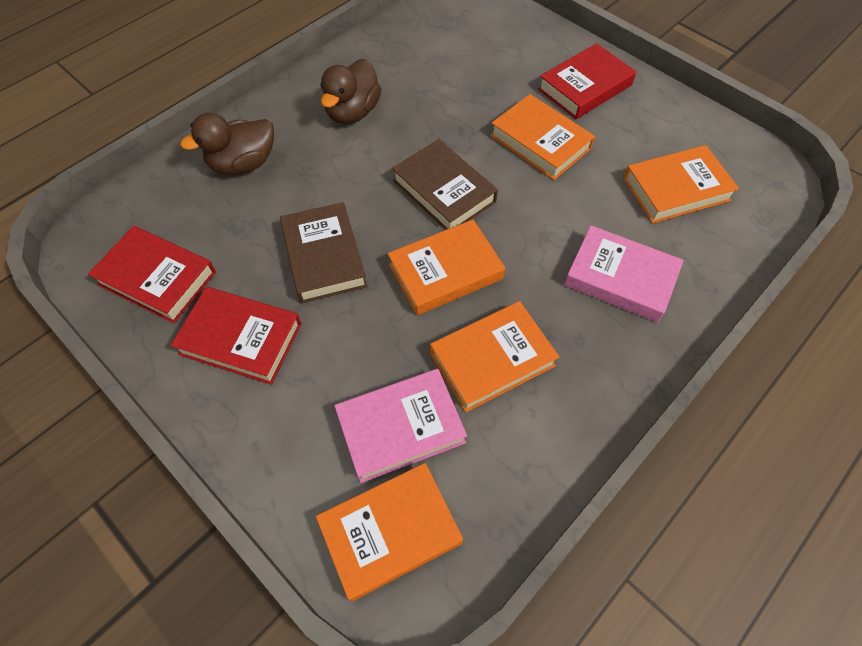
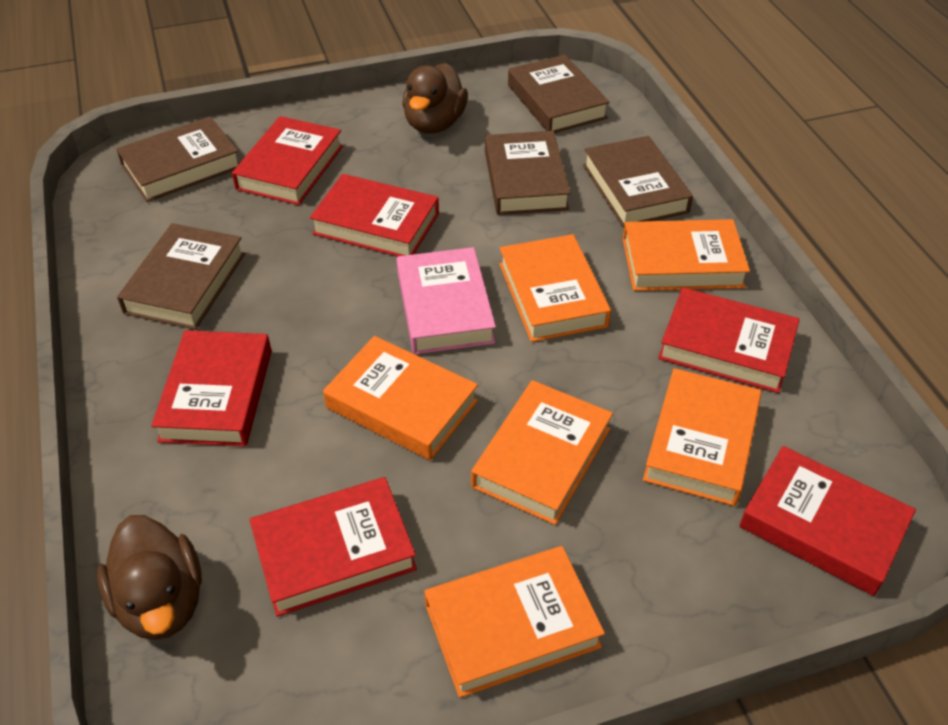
brown book: 2 -> 5
orange book: 5 -> 6
pink book: 2 -> 1
red book: 3 -> 6

